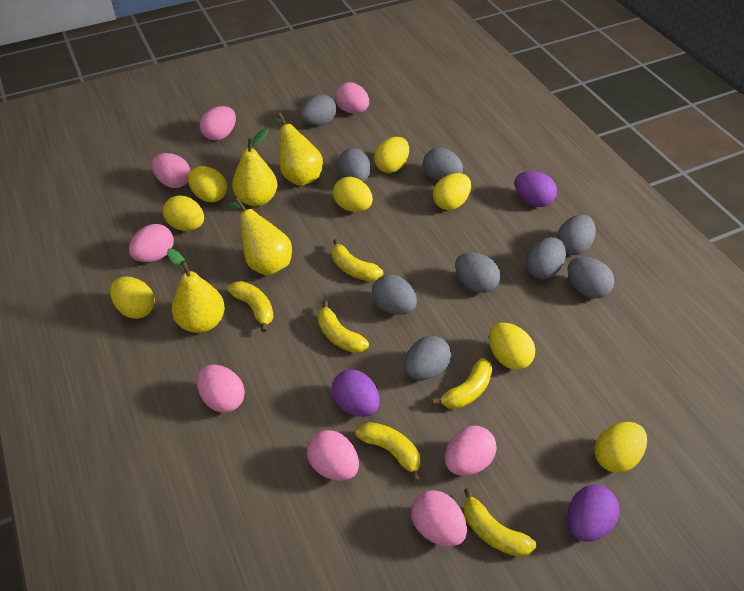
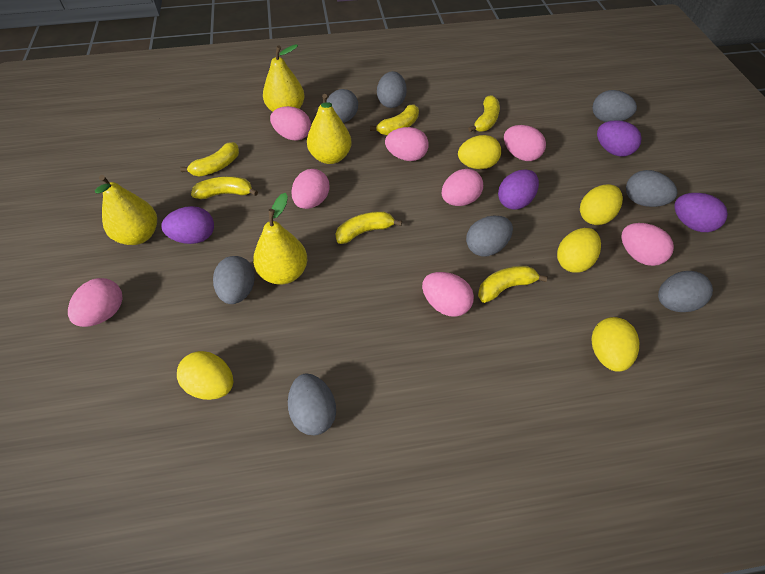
grey egg: 9 -> 8
purple egg: 3 -> 4
yellow egg: 8 -> 5

